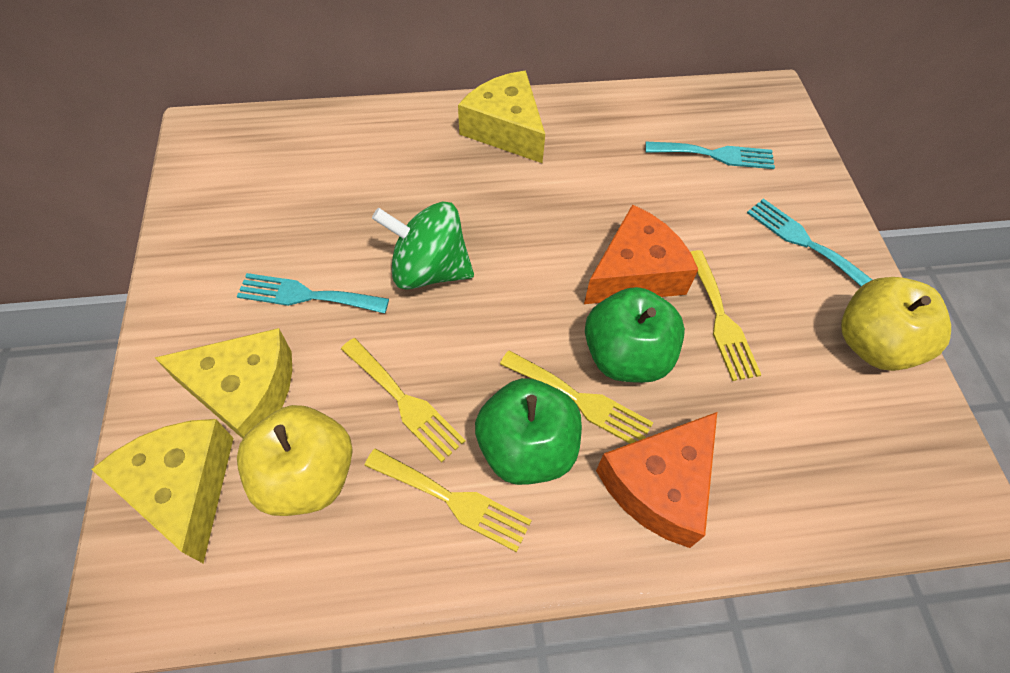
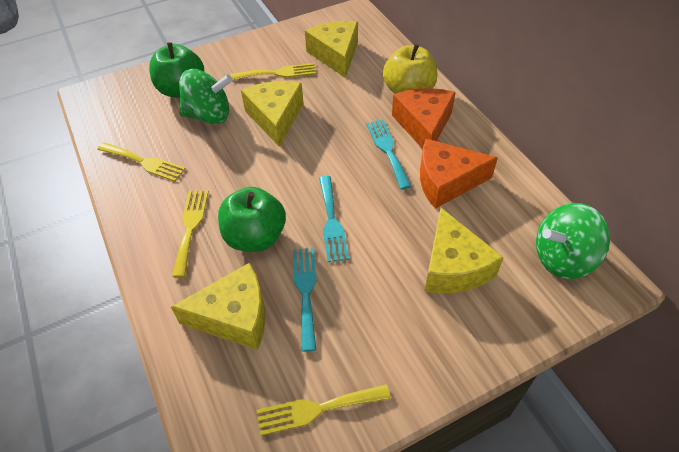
green spinning top: 1 -> 2
yellow apple: 2 -> 1
yellow cheese: 3 -> 4

